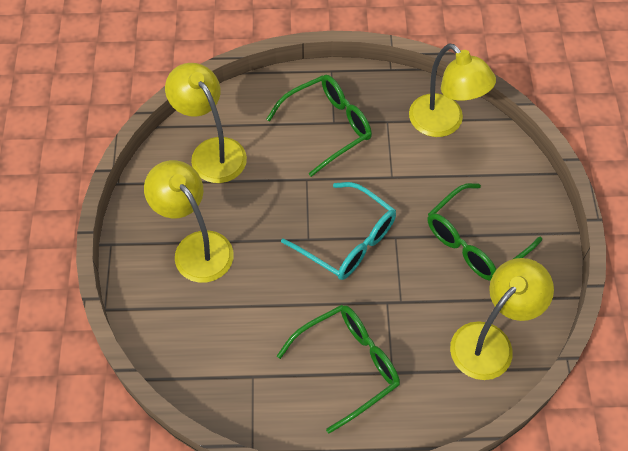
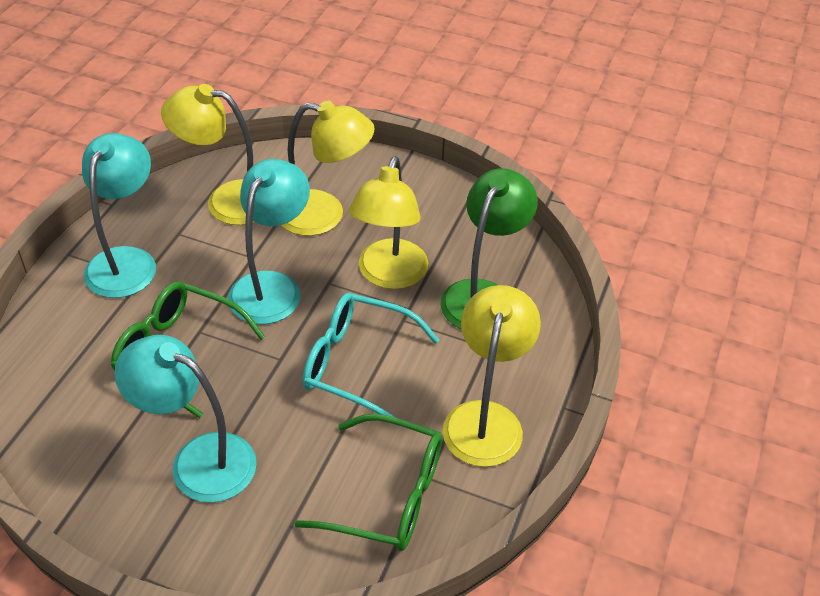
green glasses: 3 -> 2
green lamp: 0 -> 1
turquoise lamp: 0 -> 3

